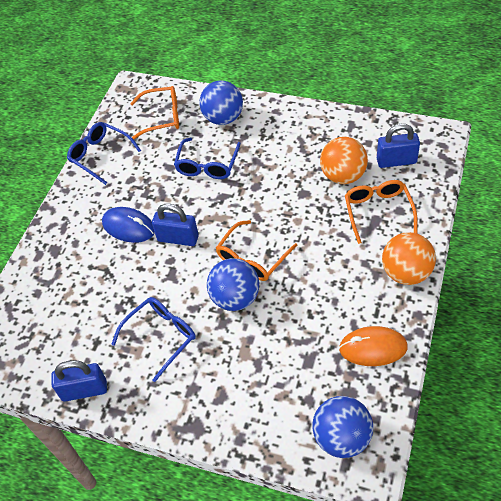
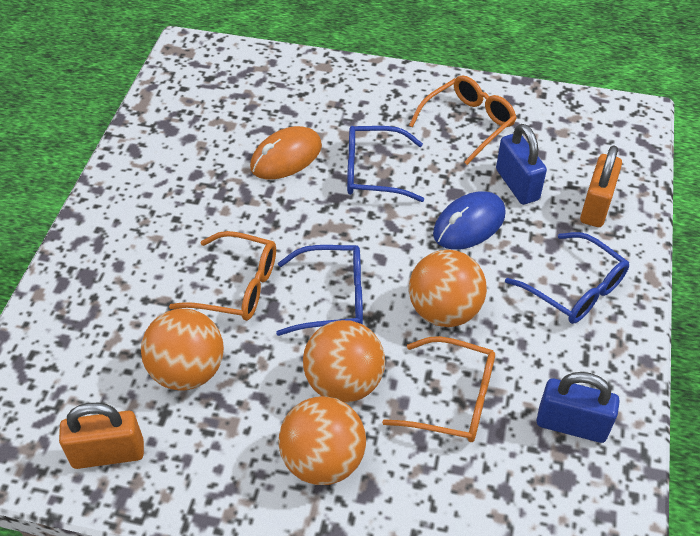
blue ball: 3 -> 0
blue padlock: 3 -> 2
orange ball: 2 -> 4
orange padlock: 0 -> 2

